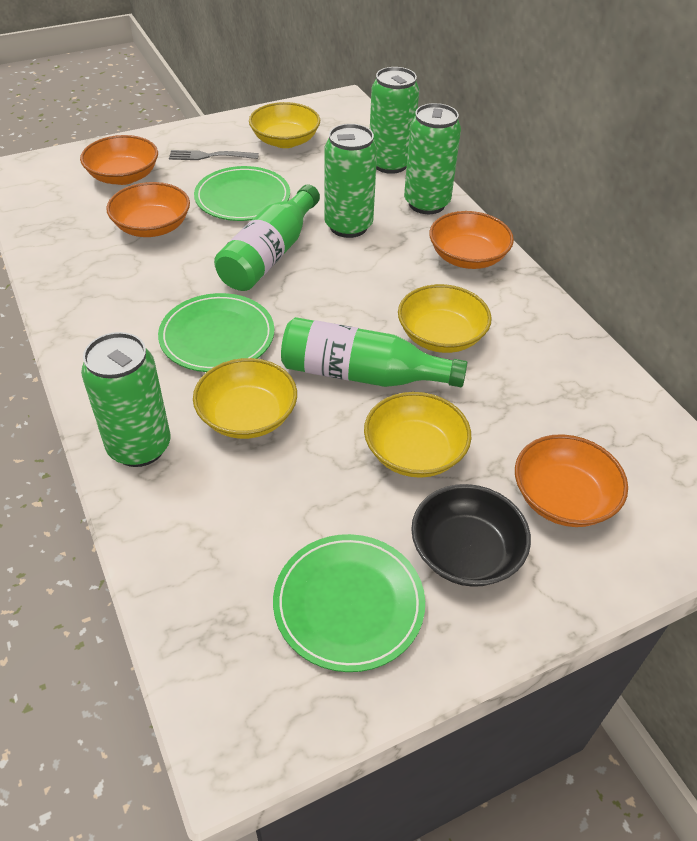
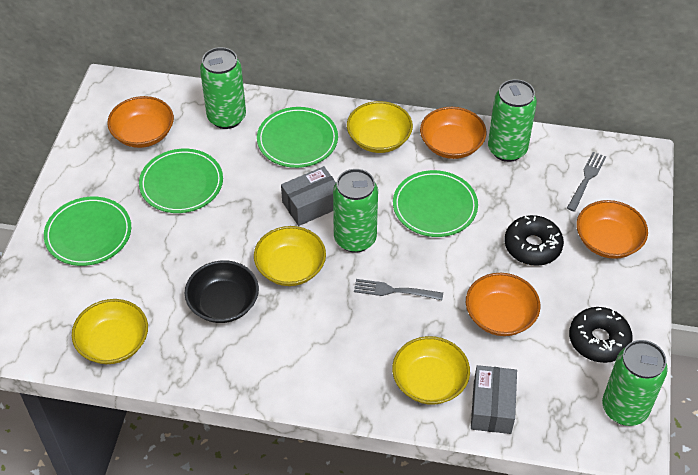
black donut: 0 -> 2
green bottle: 2 -> 0
green plate: 3 -> 4
grey box: 0 -> 2
grey fork: 1 -> 2

